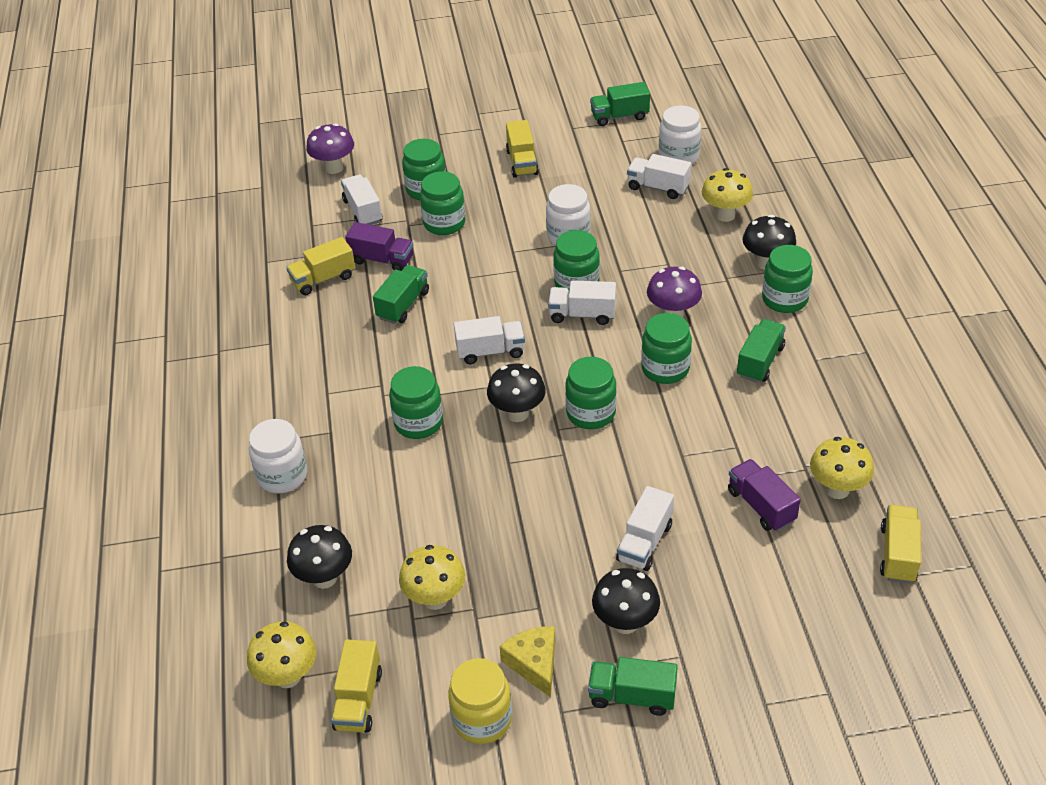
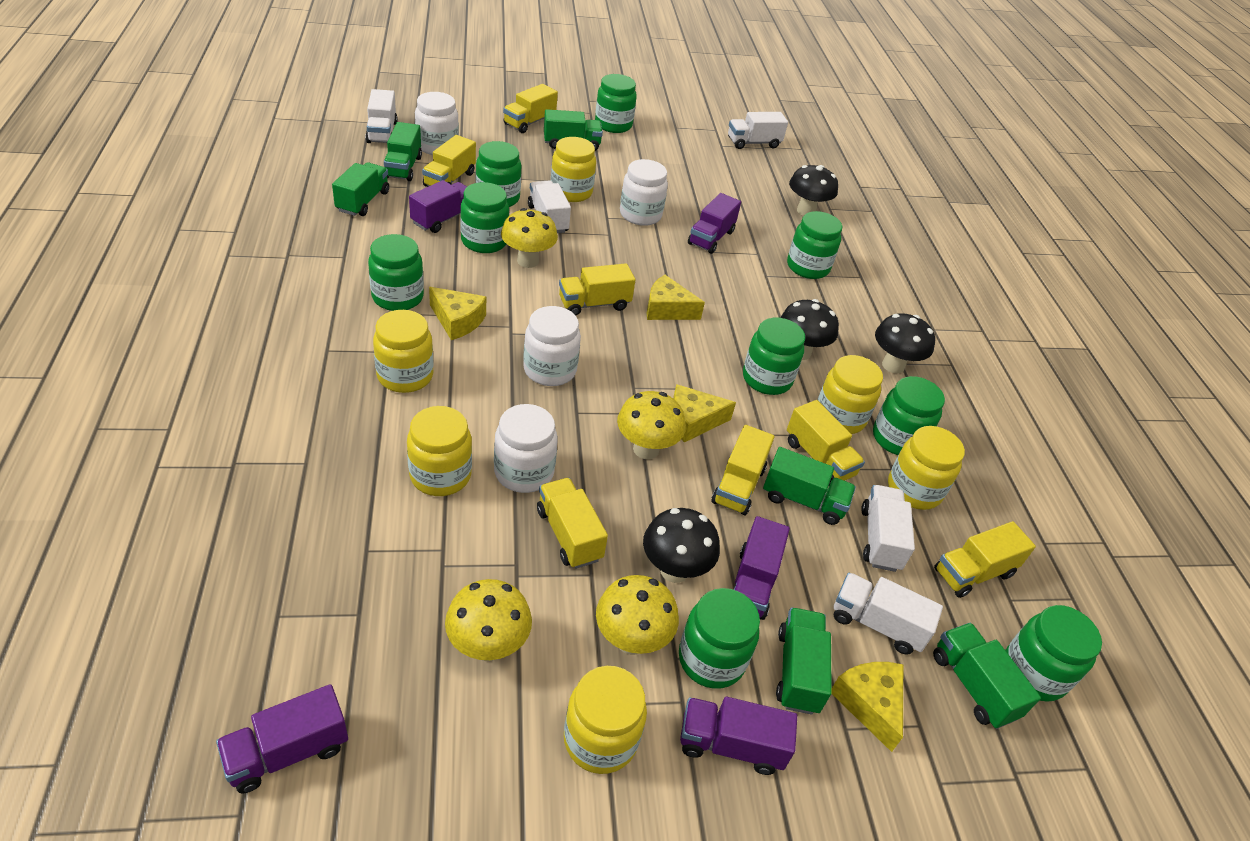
green jar: 7 -> 9
green truck: 4 -> 6
purple mushroom: 2 -> 0
purple truck: 2 -> 5
white jar: 3 -> 4
yellow cheese: 1 -> 4
yellow jar: 1 -> 6
yellow truck: 4 -> 7

